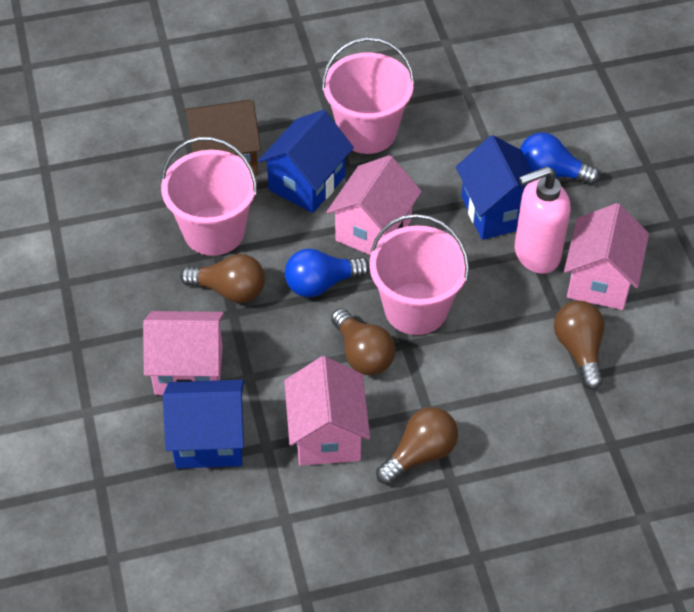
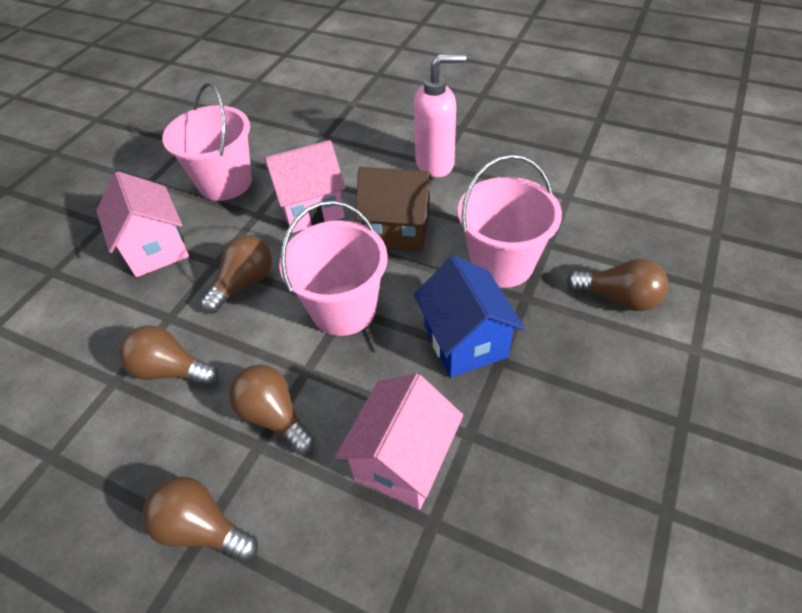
blue house: 3 -> 1
blue light bulb: 2 -> 0
brown light bulb: 4 -> 5
pink house: 4 -> 3

